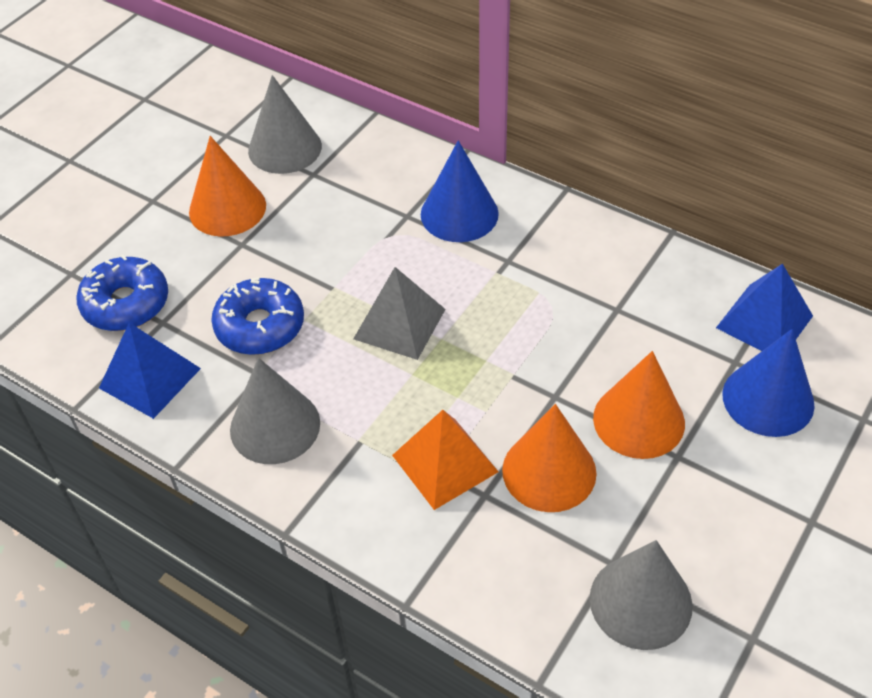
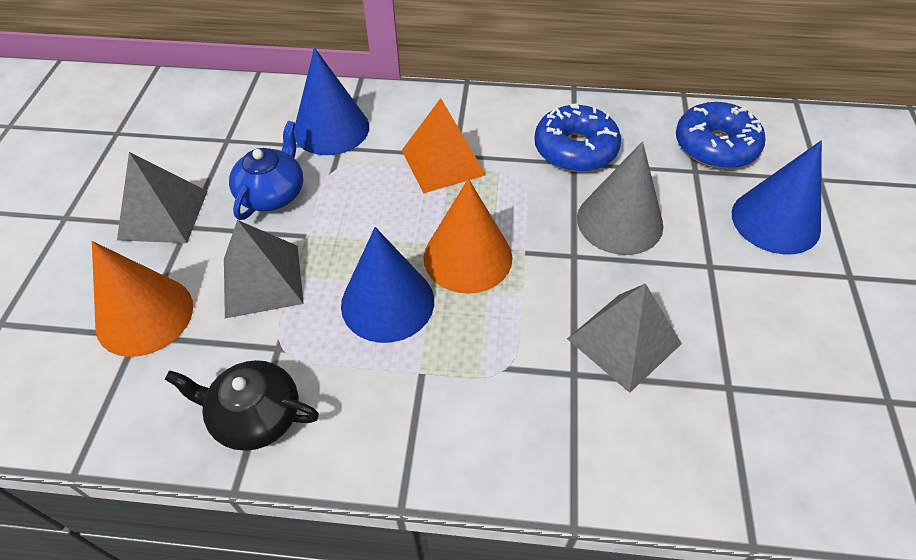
black teapot: 0 -> 1
blue cone: 2 -> 3
blue pyramid: 2 -> 0
blue teapot: 0 -> 1
grey cone: 3 -> 1
grey pyramid: 1 -> 3
orange cone: 3 -> 2

